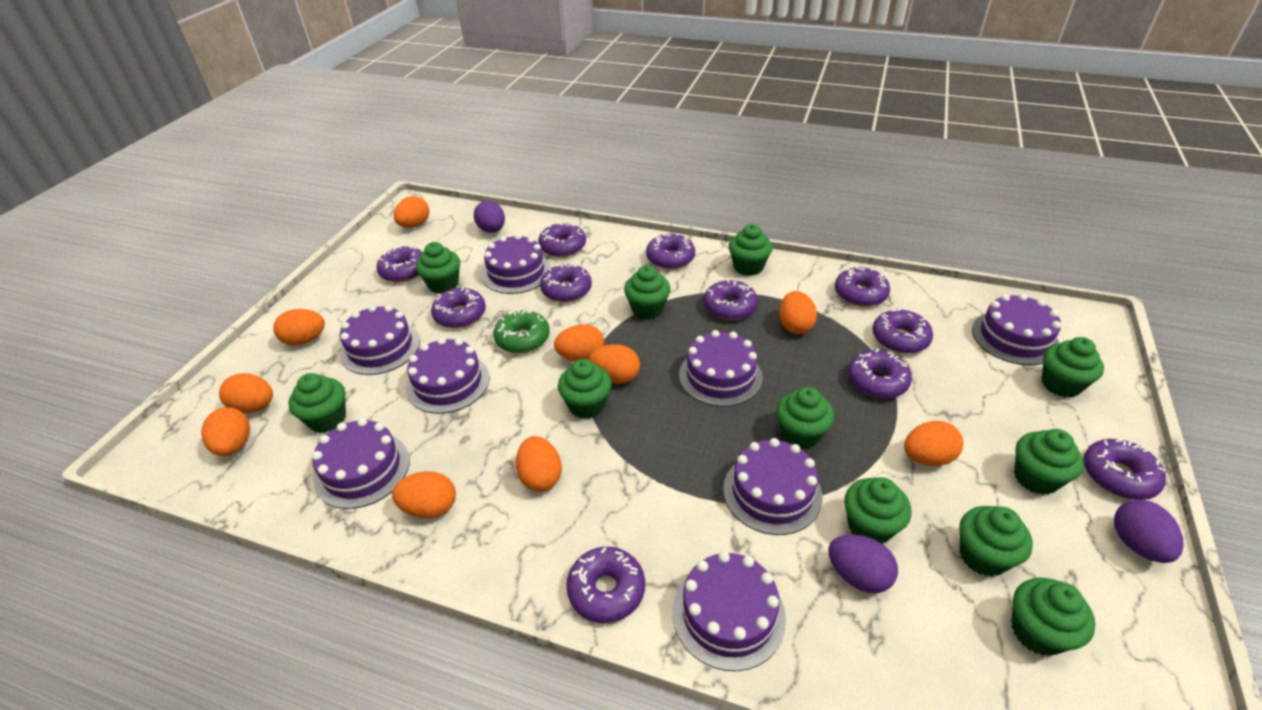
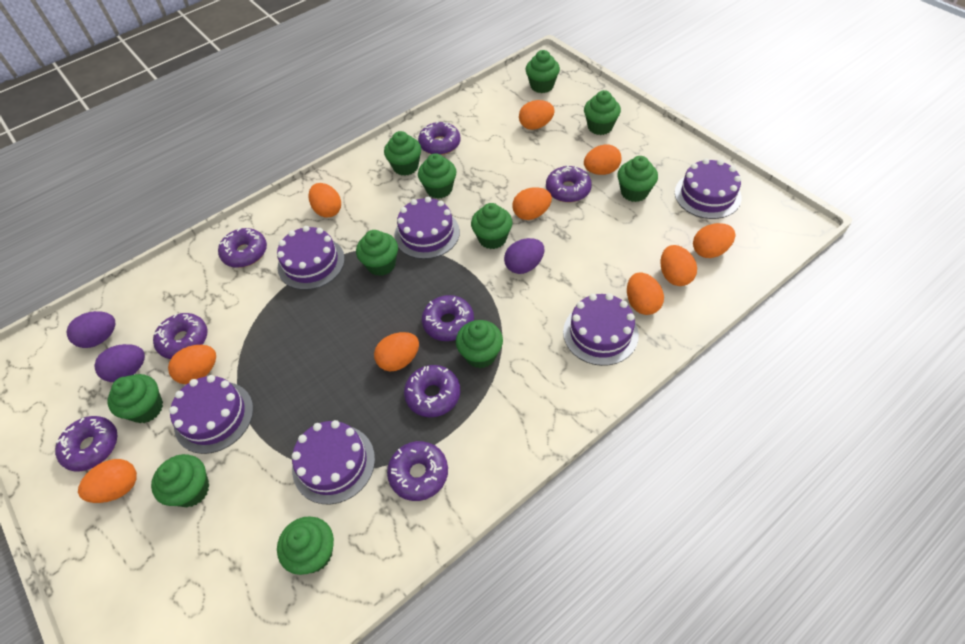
green donut: 1 -> 0
purple cake: 8 -> 6
purple donut: 11 -> 8

